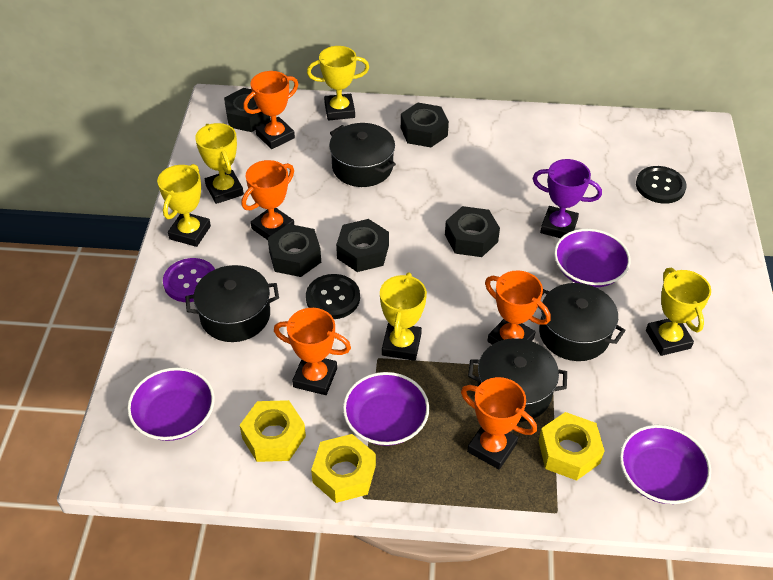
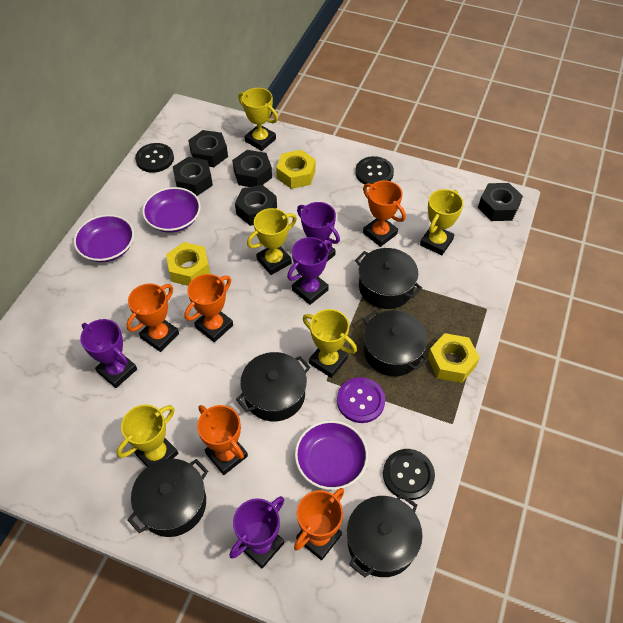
black button: 2 -> 3
black pot: 4 -> 5
purple bowl: 4 -> 3
purple trophy: 1 -> 4

